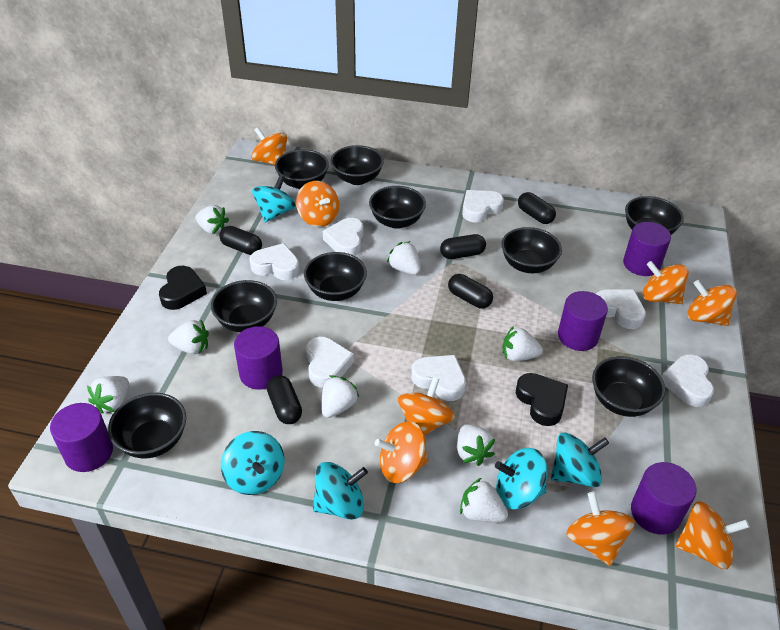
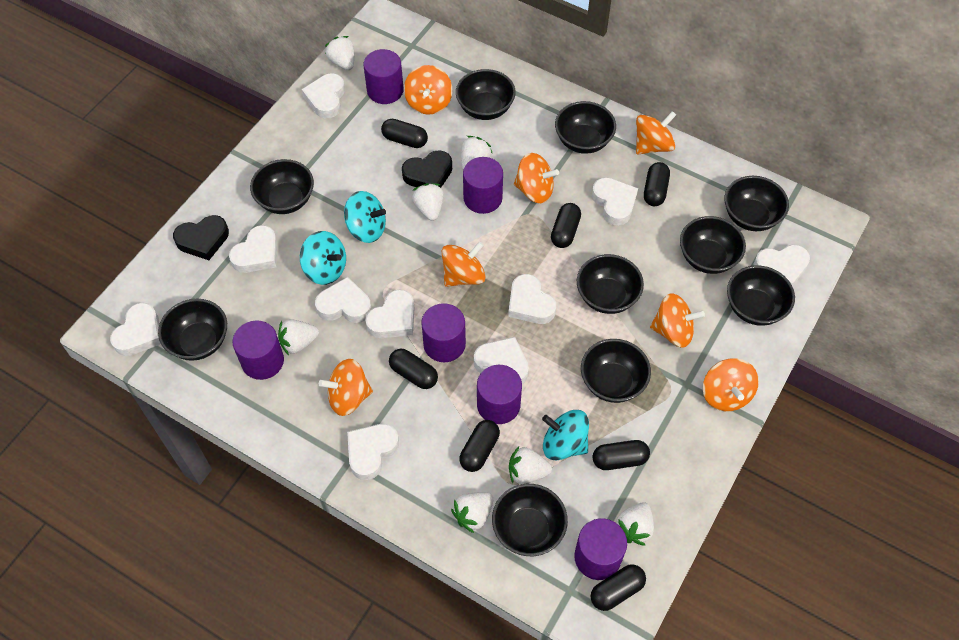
black bowl: 9 -> 10
black capsule: 5 -> 7
orange spinning top: 8 -> 7
purple cylinder: 5 -> 6
turquoise spinning top: 5 -> 3
white heart: 7 -> 10
white strawberry: 8 -> 7

